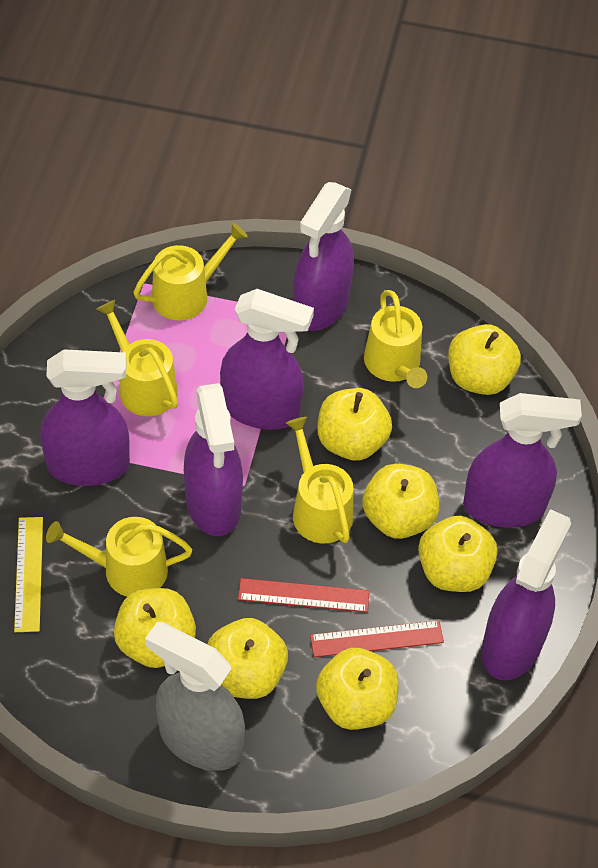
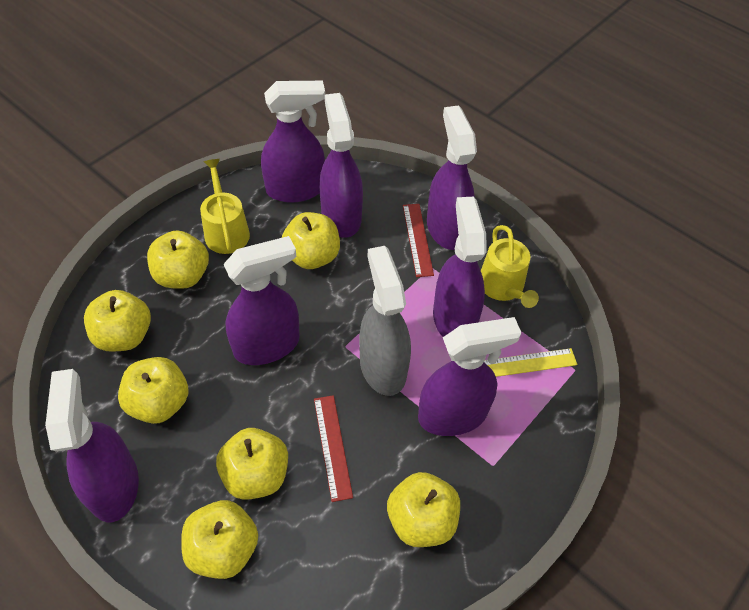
purple spray bottle: 6 -> 7
yellow watering can: 5 -> 2

